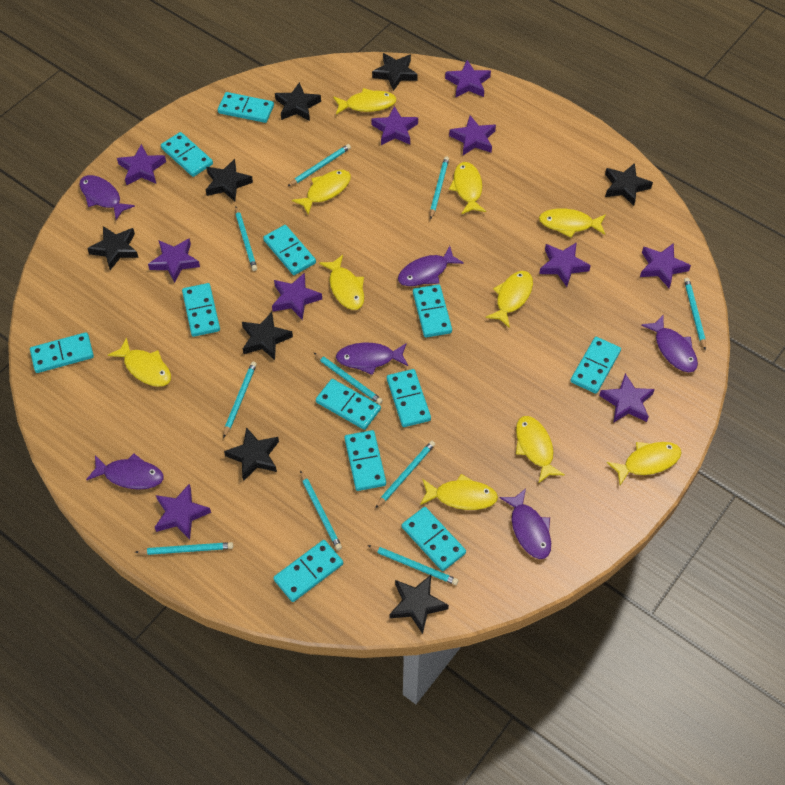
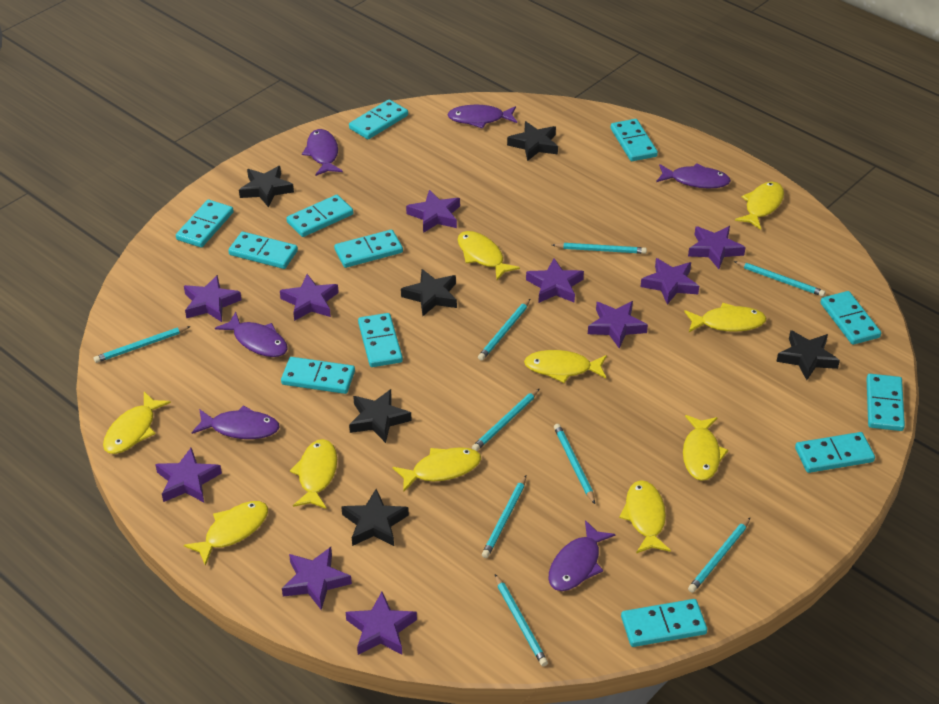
black star: 8 -> 6
turquoise pencil: 10 -> 9

